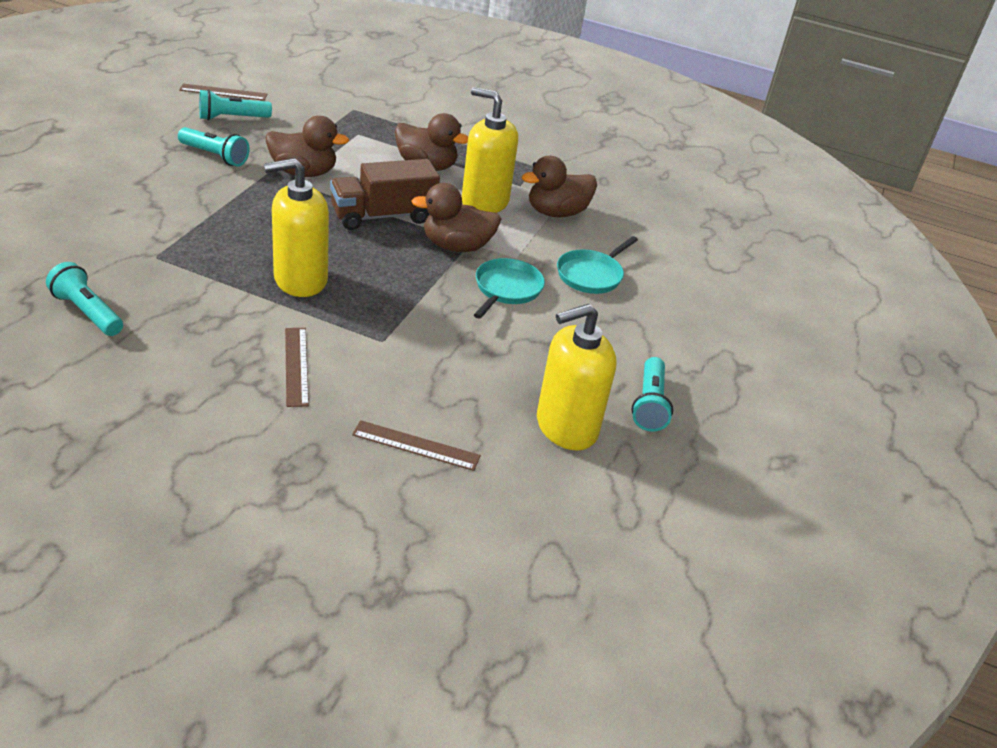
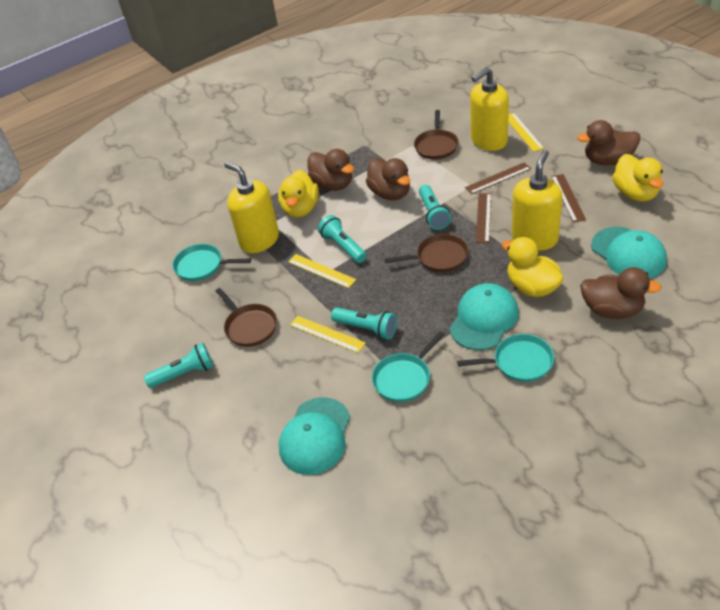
brown pan: 0 -> 3
brown truck: 1 -> 0
turquoise cap: 0 -> 3
turquoise pan: 2 -> 3
yellow duck: 0 -> 3
yellow ruler: 0 -> 3

